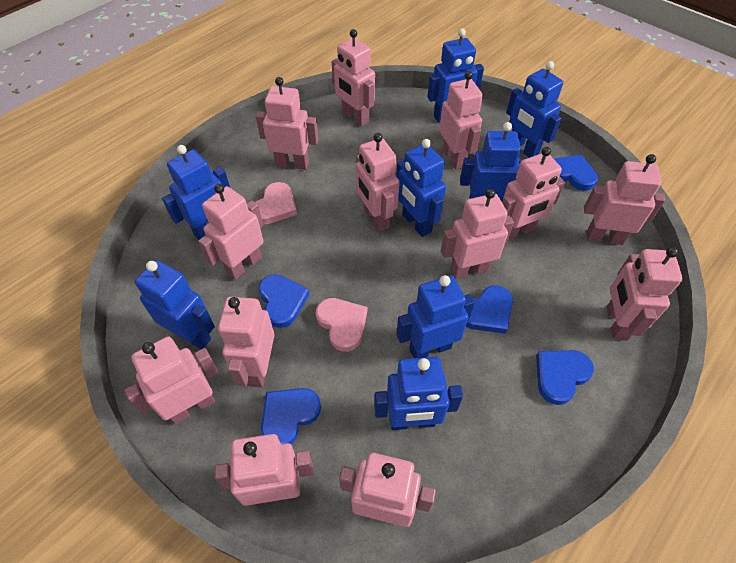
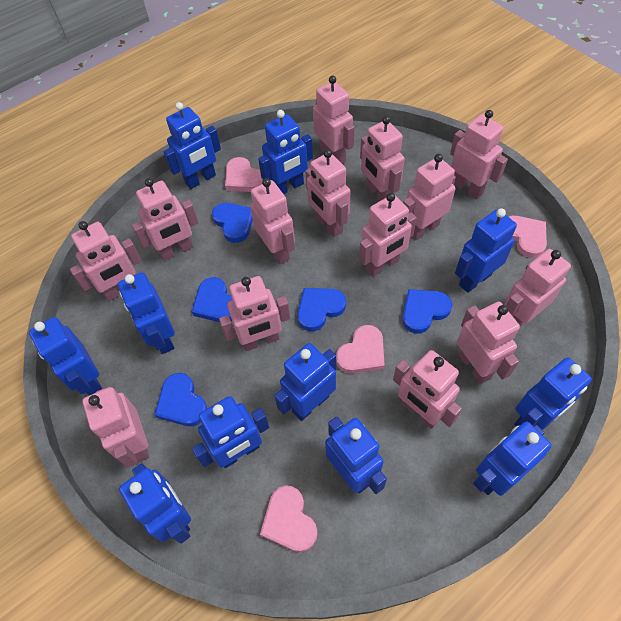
blue robot: 8 -> 11
pink heart: 2 -> 4
pink robot: 13 -> 14

